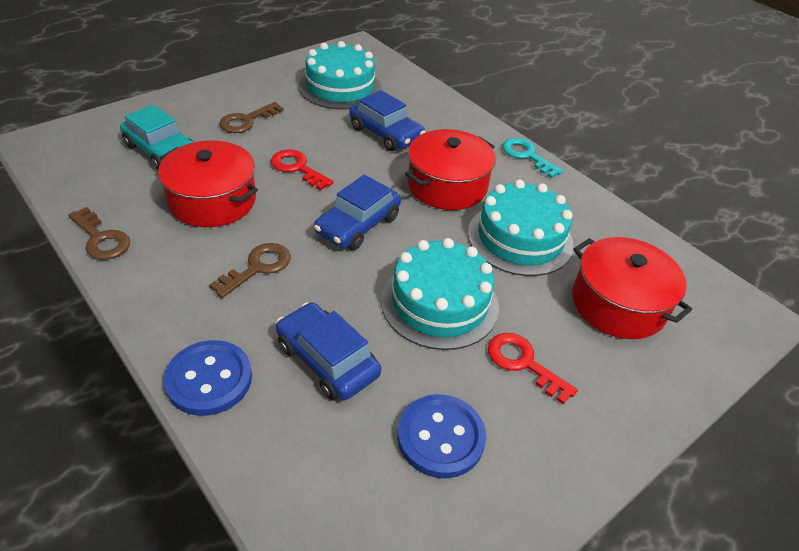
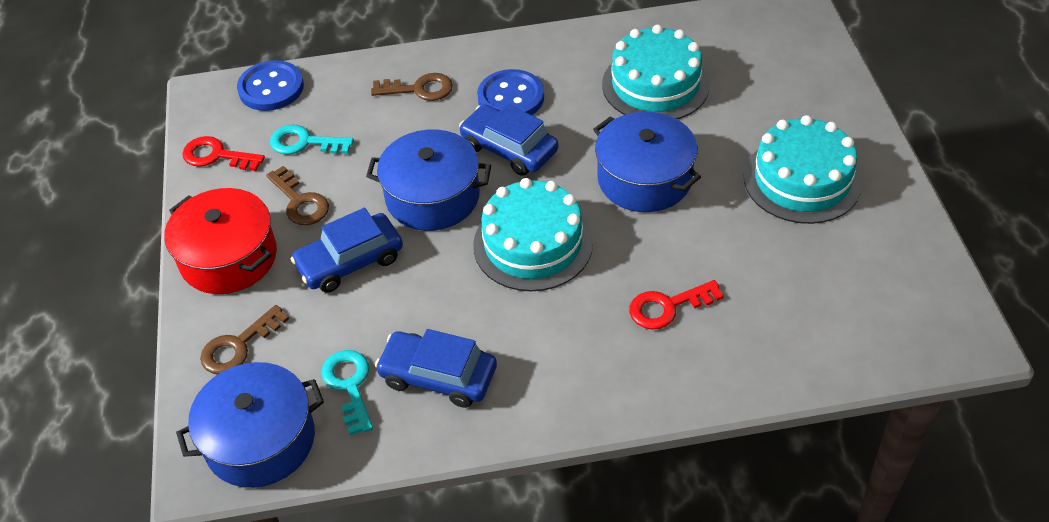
blue pot: 0 -> 3
red pot: 3 -> 1
turquoise car: 1 -> 0
turquoise key: 1 -> 2

